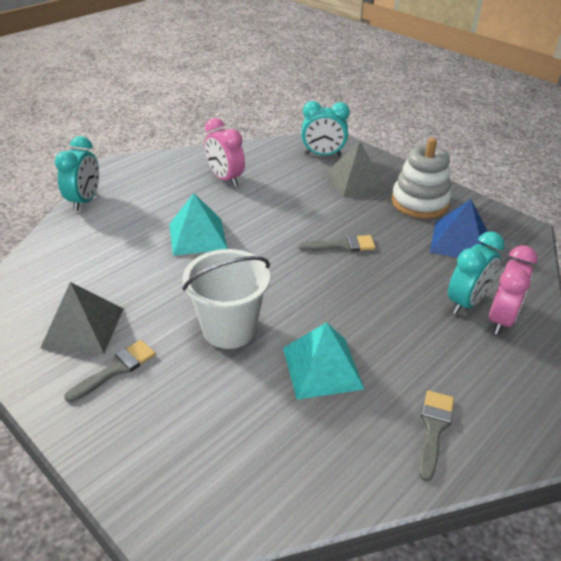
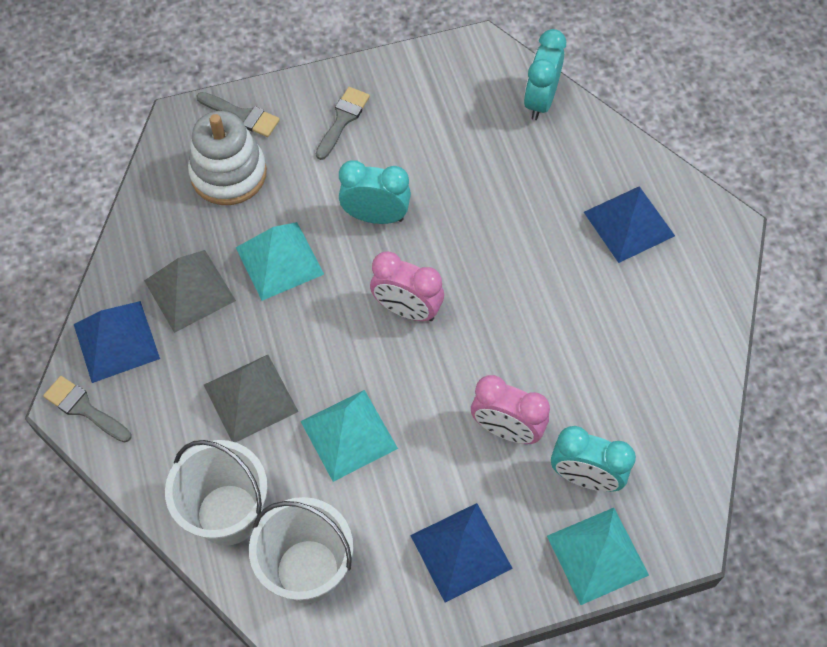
blue pyramid: 1 -> 3
turquoise pyramid: 2 -> 3
white bucket: 1 -> 2

